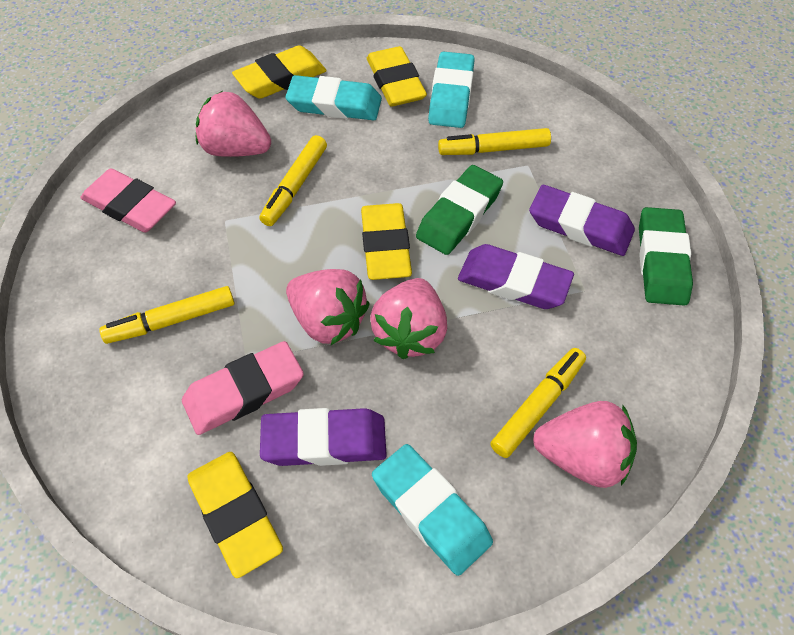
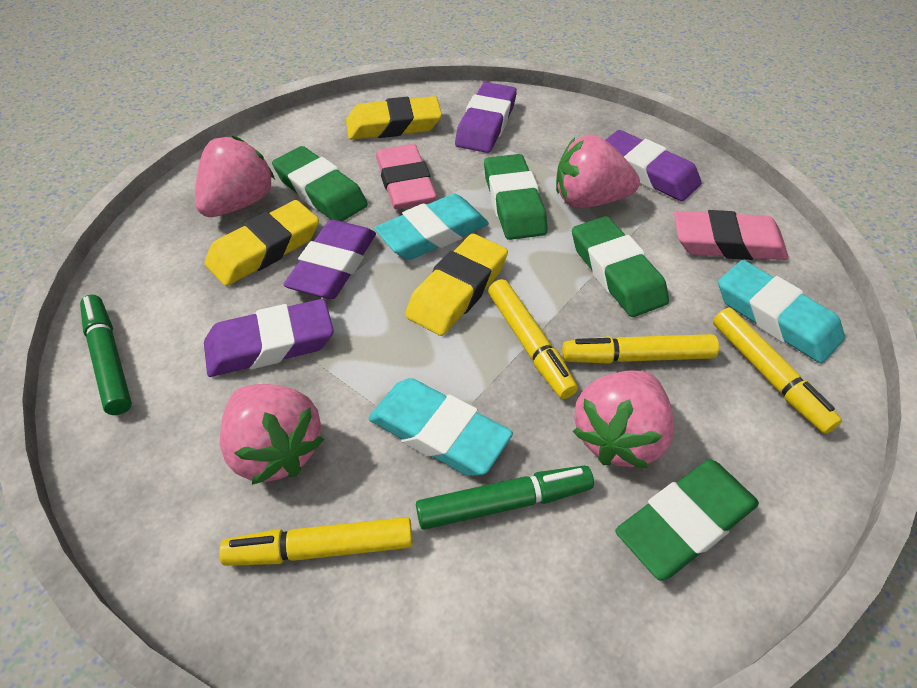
green eraser: 2 -> 4
green marker: 0 -> 2
purple eraser: 3 -> 4
yellow eraser: 4 -> 3

